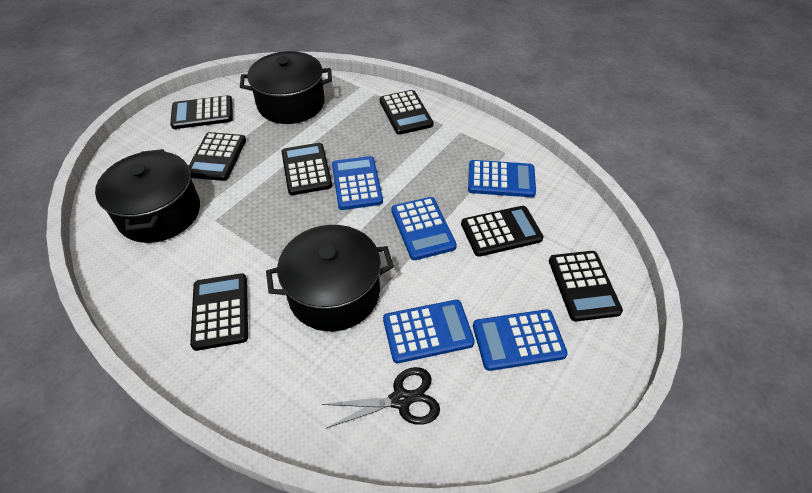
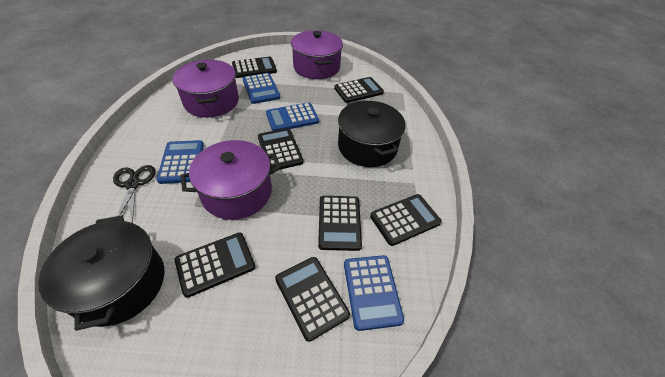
black pot: 3 -> 2
blue calculator: 5 -> 4
purple pot: 0 -> 3

